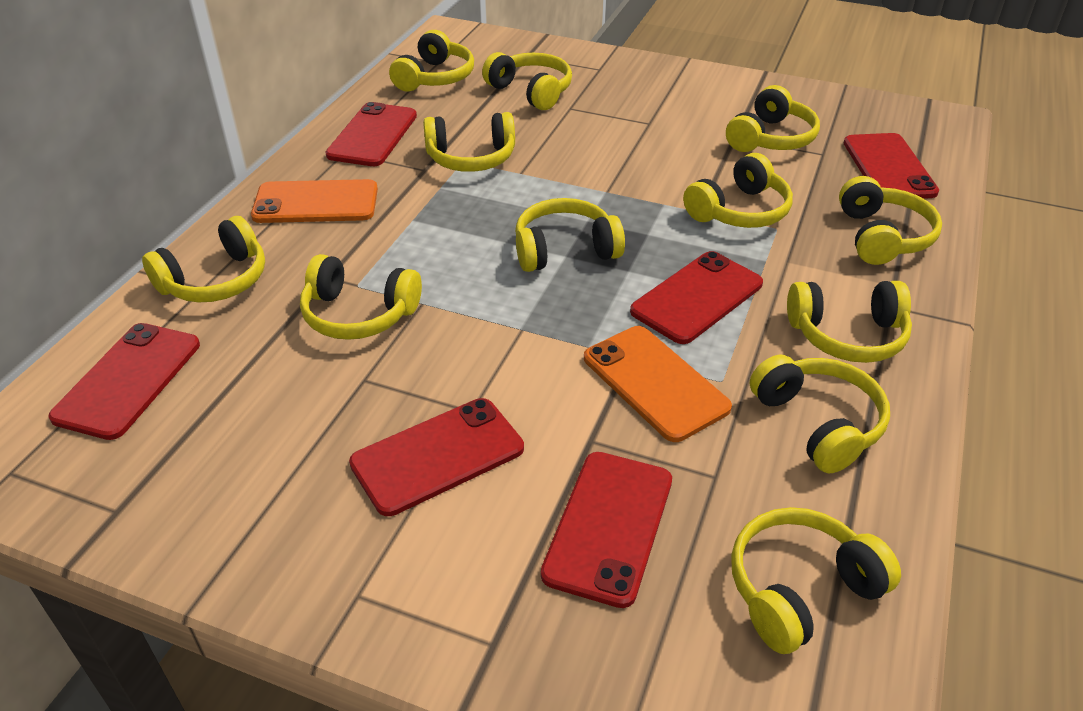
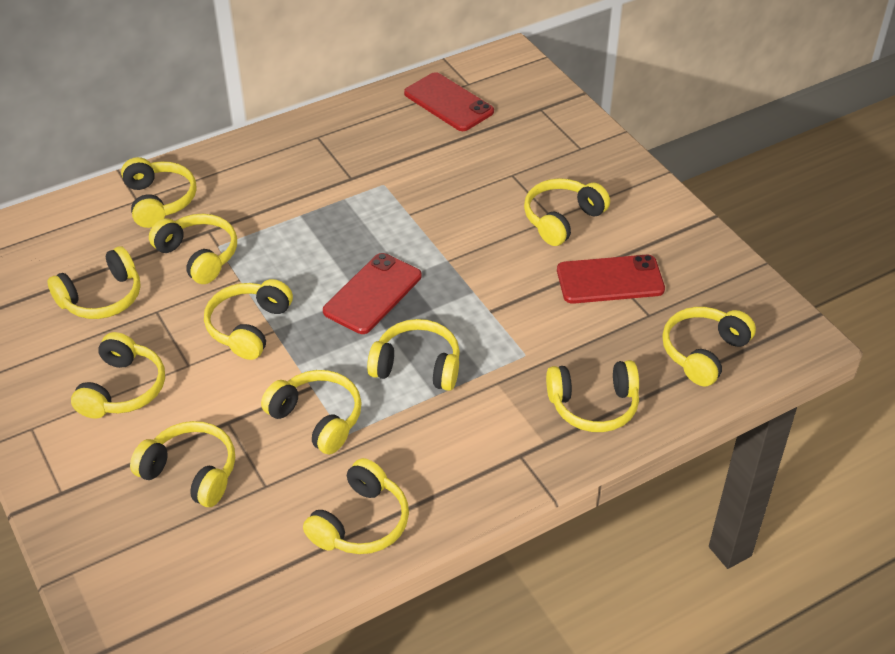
orange phone: 2 -> 0
red phone: 6 -> 3

